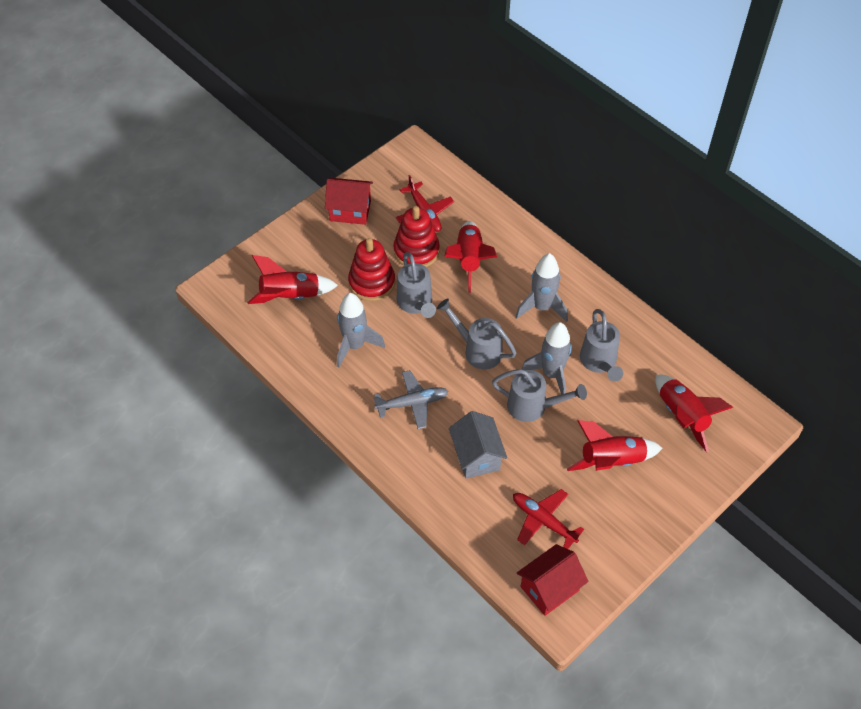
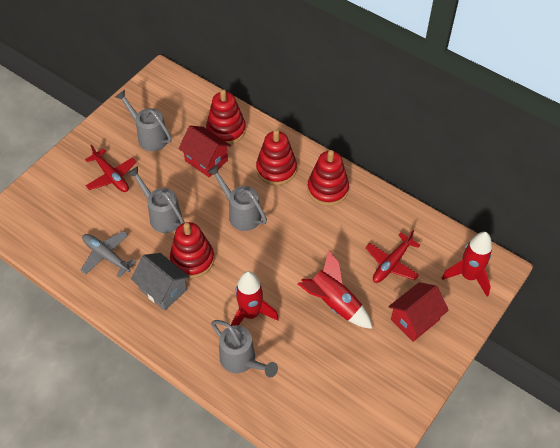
grey rocket: 3 -> 0
red rocket: 4 -> 3
red stacking toy: 2 -> 4

